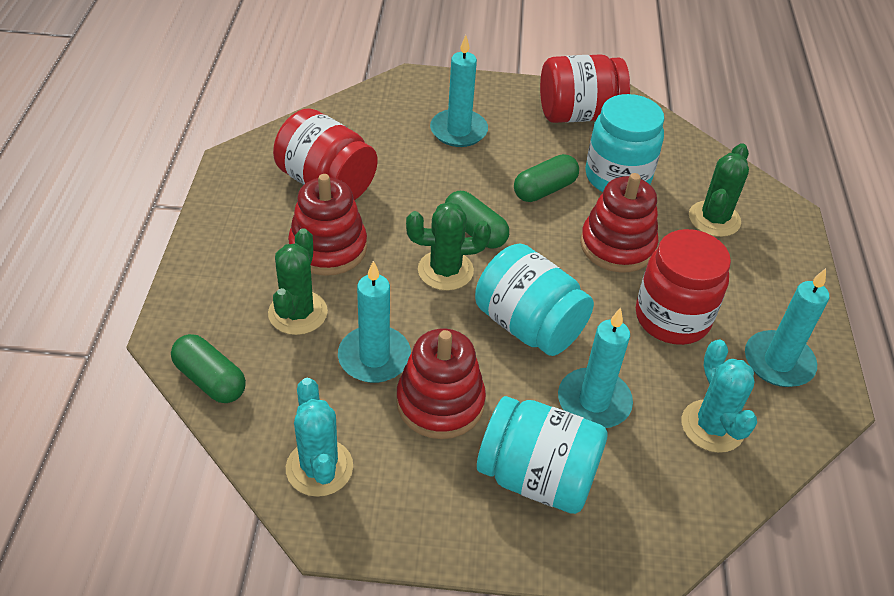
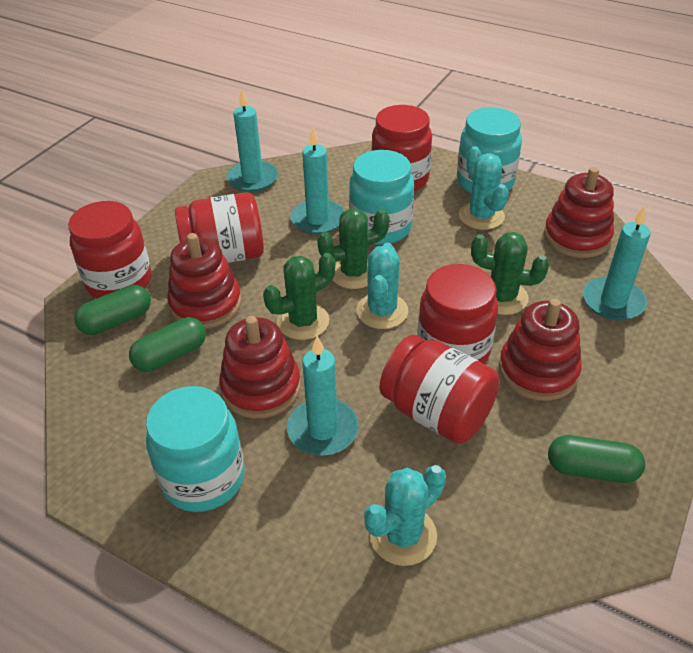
red jar: 3 -> 5
red stacking toy: 3 -> 4
turquoise cactus: 2 -> 3

